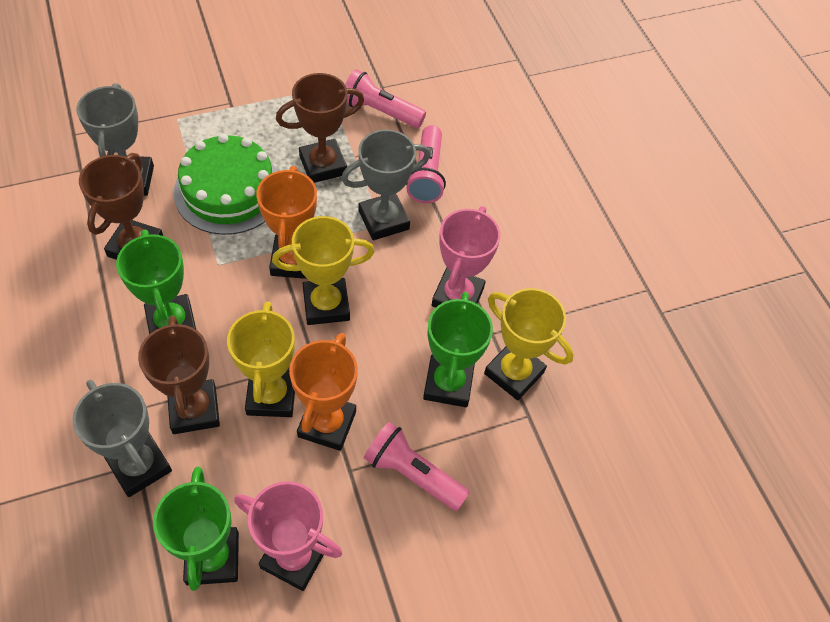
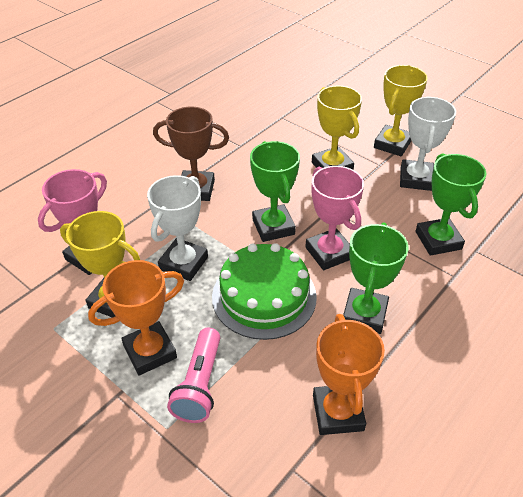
brown trophy: 3 -> 1
grey trophy: 3 -> 0
pink flashlight: 3 -> 1
white trophy: 0 -> 2

